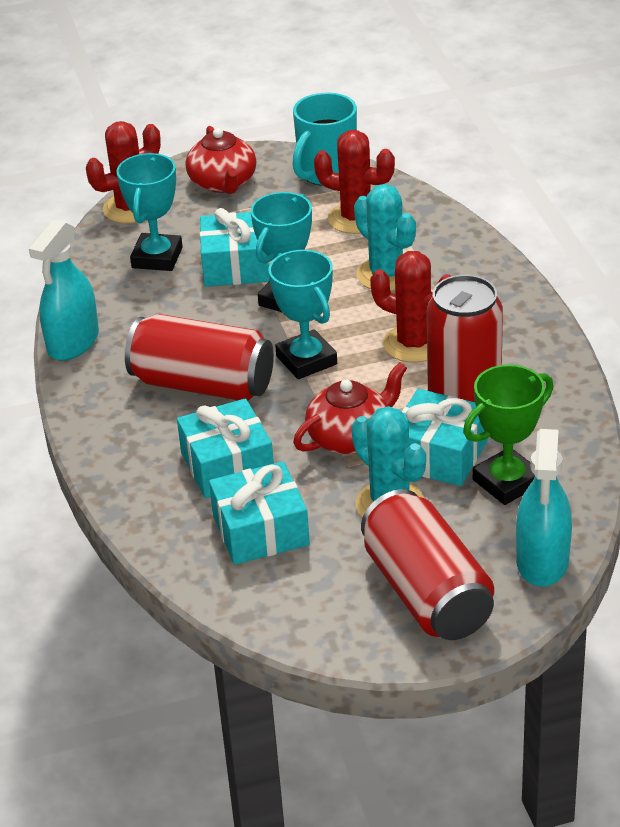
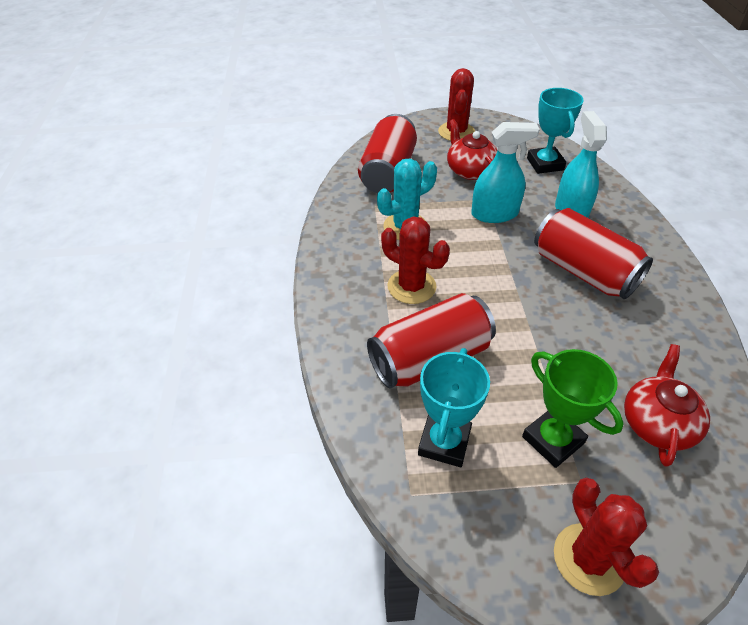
turquoise cactus: 2 -> 1
turquoise gift: 4 -> 0
turquoise mug: 1 -> 0
turquoise trophy: 3 -> 2

